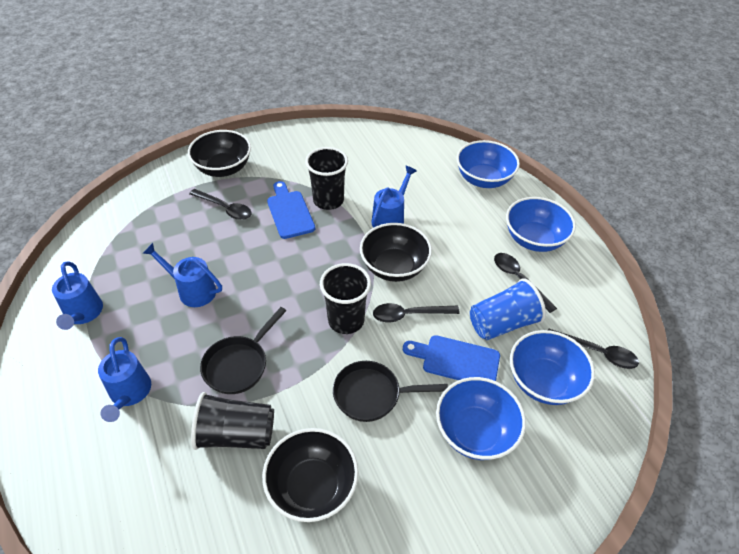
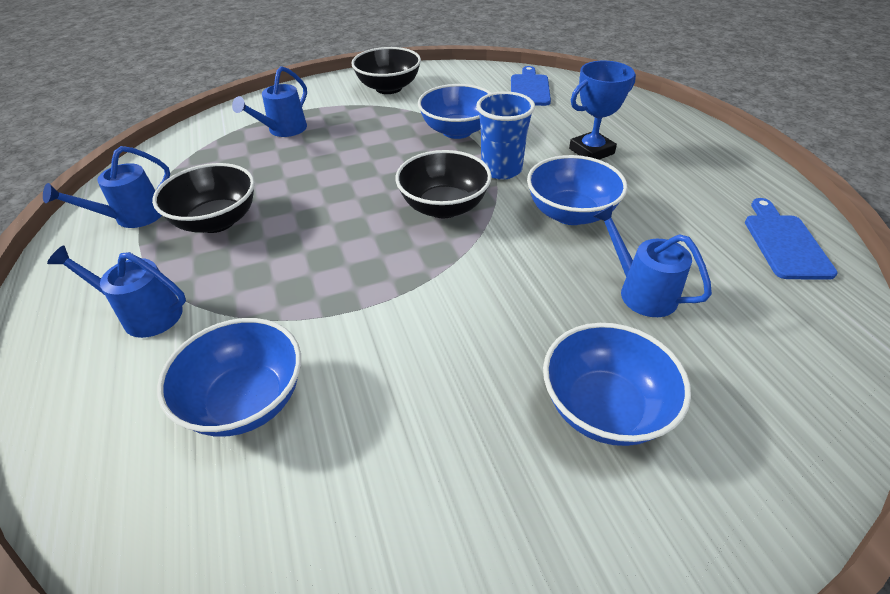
black cup: 3 -> 0
black pan: 2 -> 0
black spoon: 4 -> 0
blue trophy: 0 -> 1

